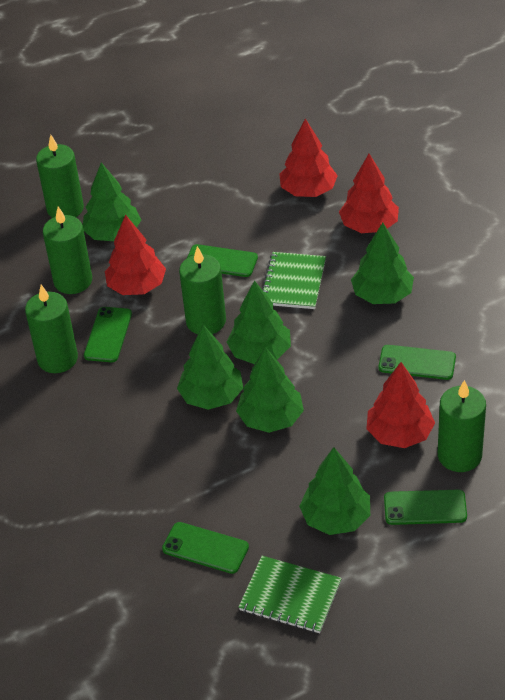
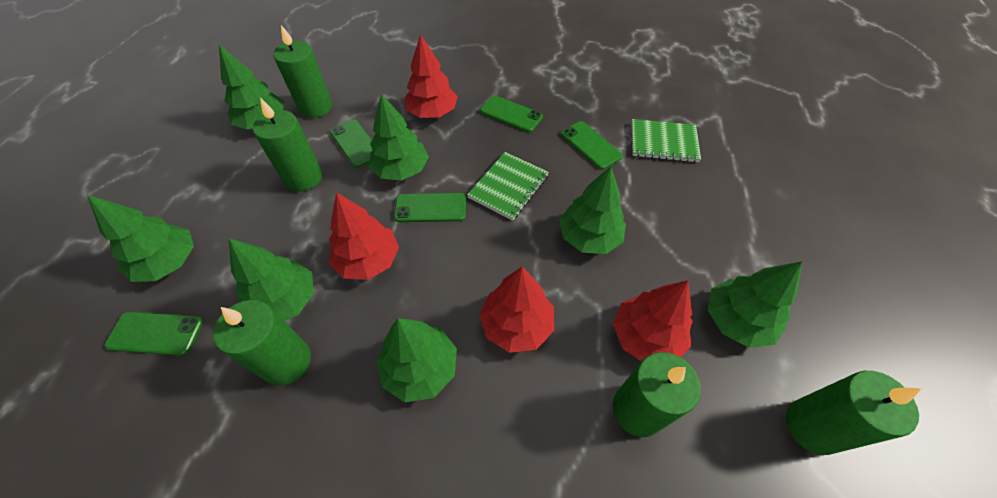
green tree: 6 -> 7

